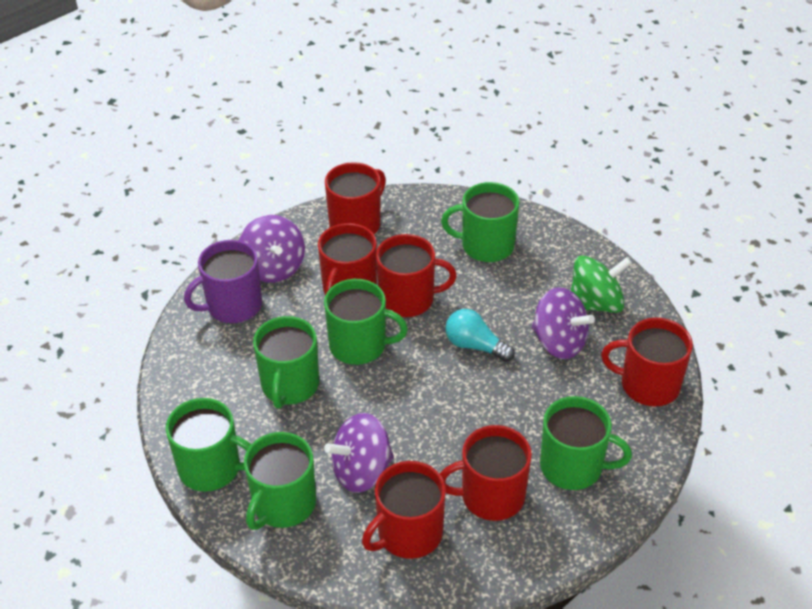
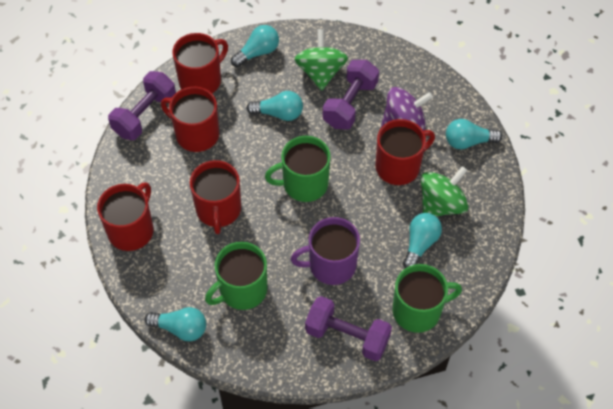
green mug: 6 -> 3
green spinning top: 1 -> 2
purple dumbbell: 0 -> 3
purple spinning top: 3 -> 1
red mug: 6 -> 5
turquoise light bulb: 1 -> 5

